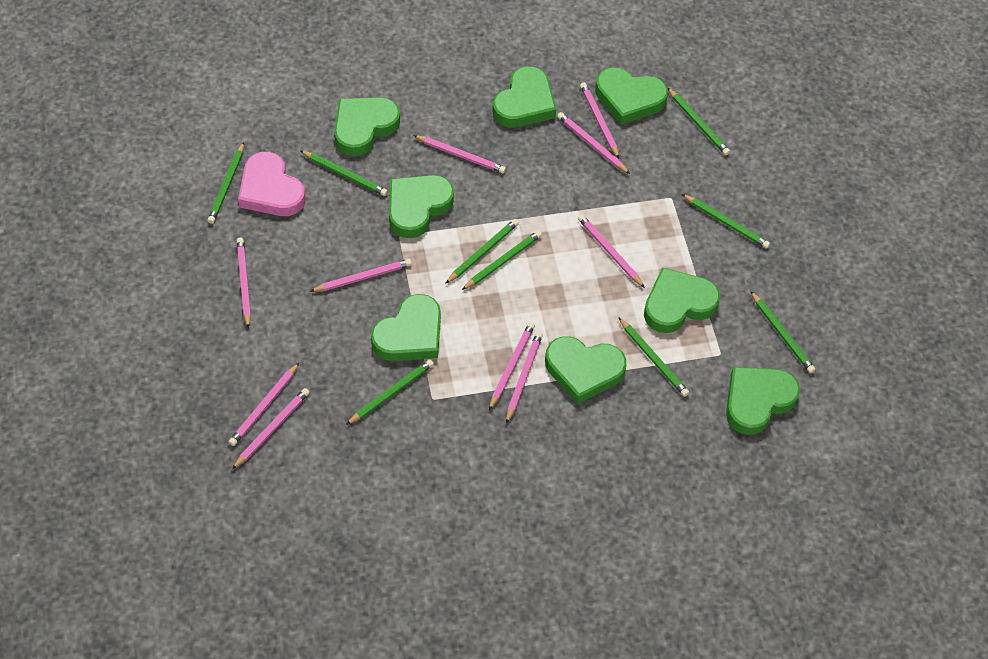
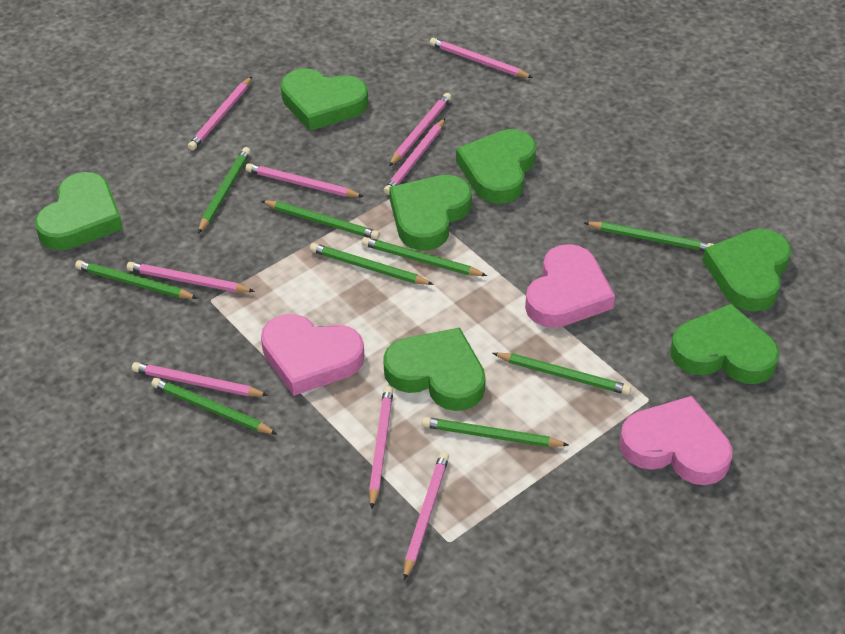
green heart: 8 -> 7
pink heart: 1 -> 3
pink pencil: 10 -> 9

